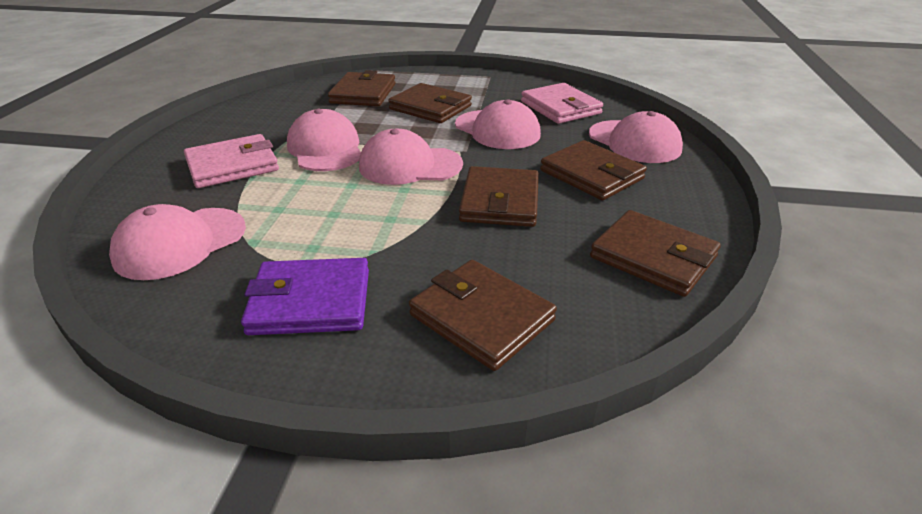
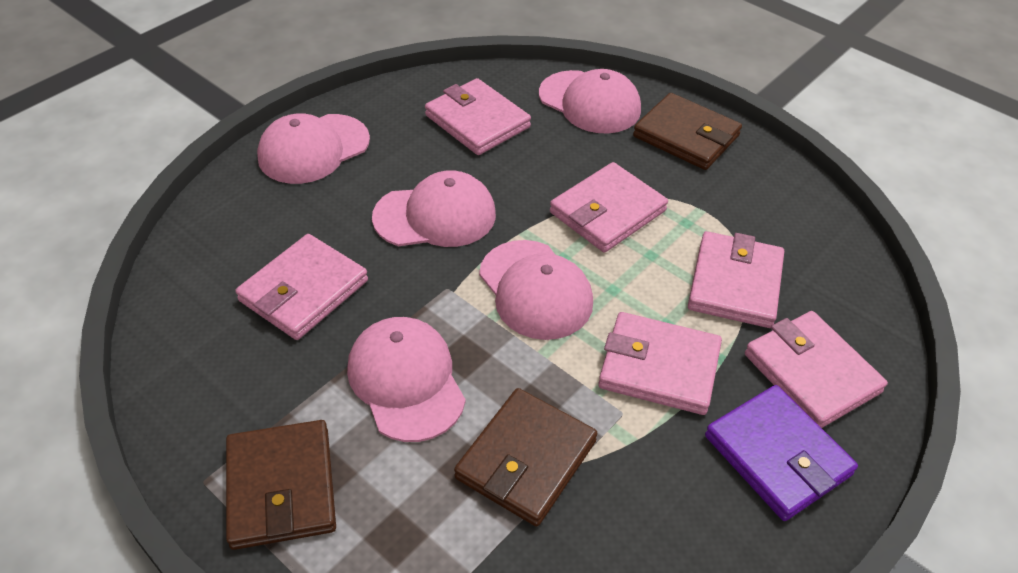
brown wallet: 6 -> 3
pink wallet: 2 -> 6

